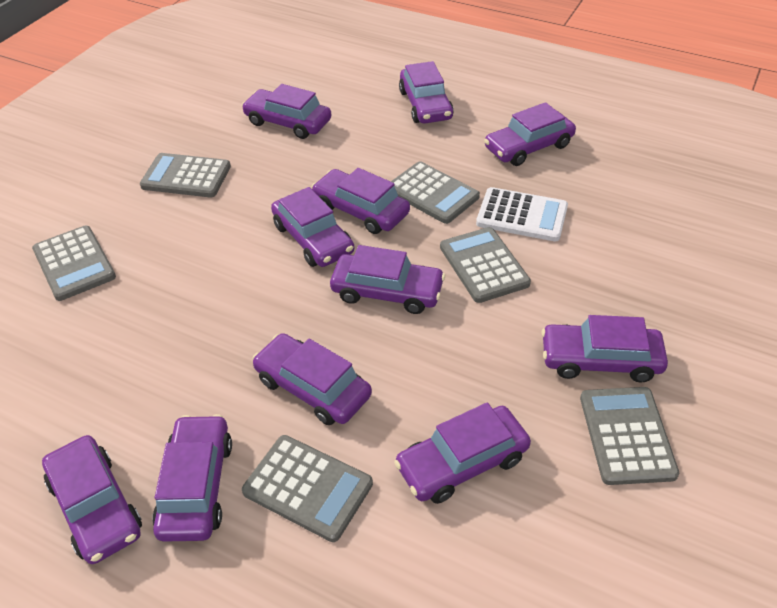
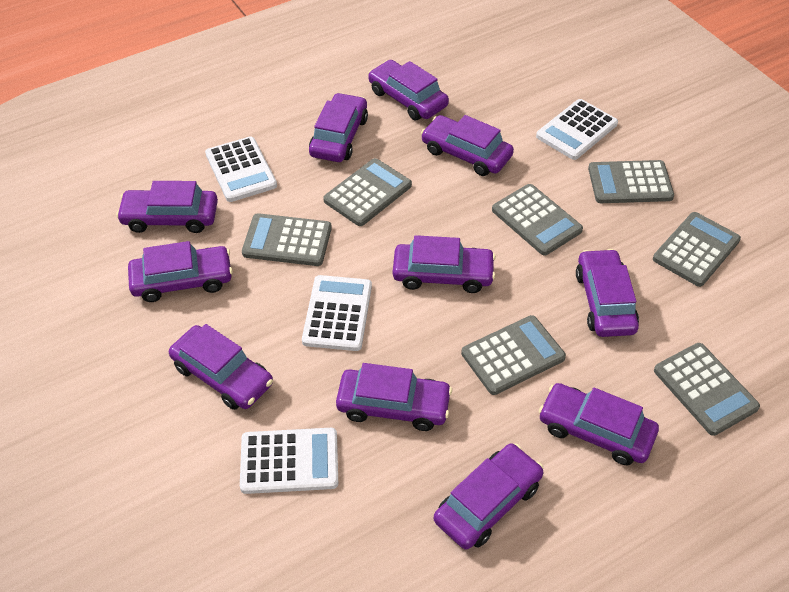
grey calculator: 6 -> 7
white calculator: 1 -> 4

